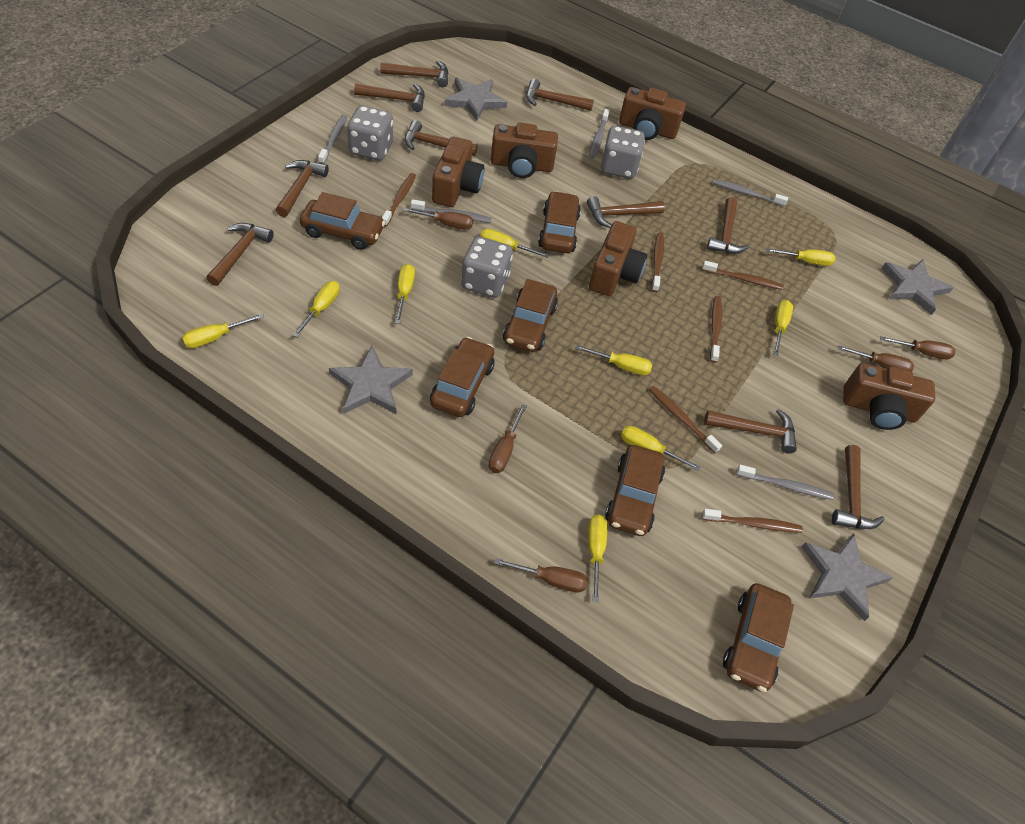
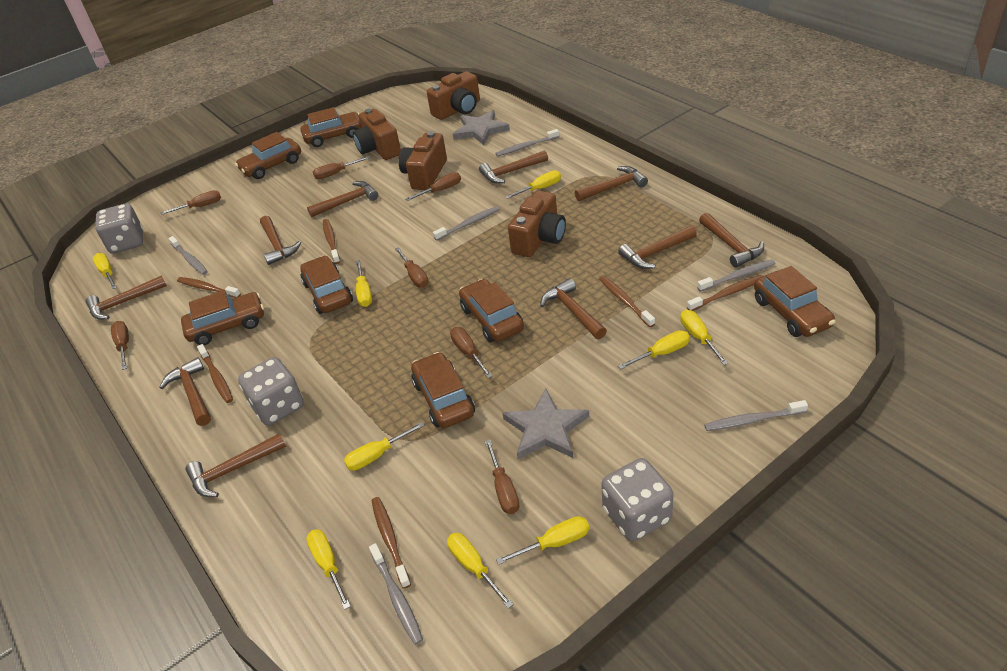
brown camera: 5 -> 4
brown car: 6 -> 7
brown screwdriver: 5 -> 7
grey star: 4 -> 2
grey toothbrush: 5 -> 6

